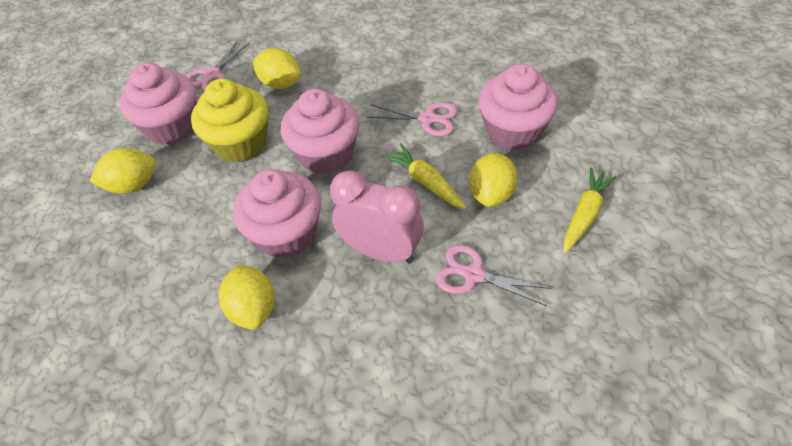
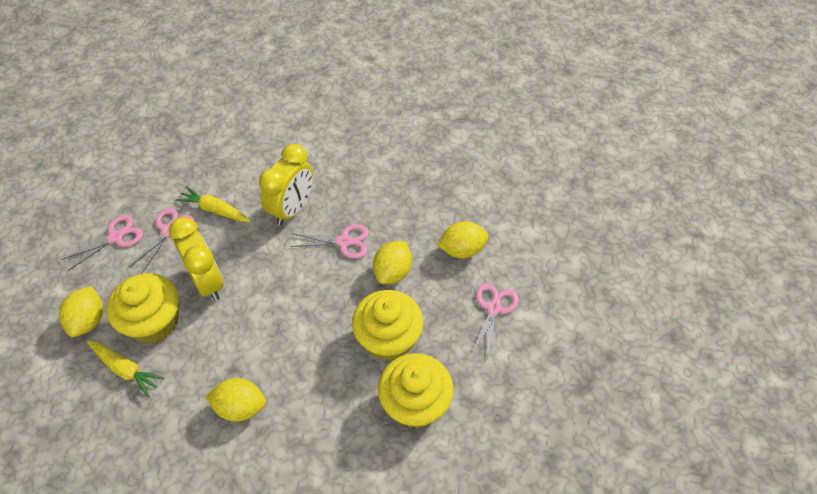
pink clock: 1 -> 0
pink cupcake: 4 -> 0
pink scissors: 3 -> 4
yellow clock: 0 -> 2
yellow cupcake: 1 -> 3

